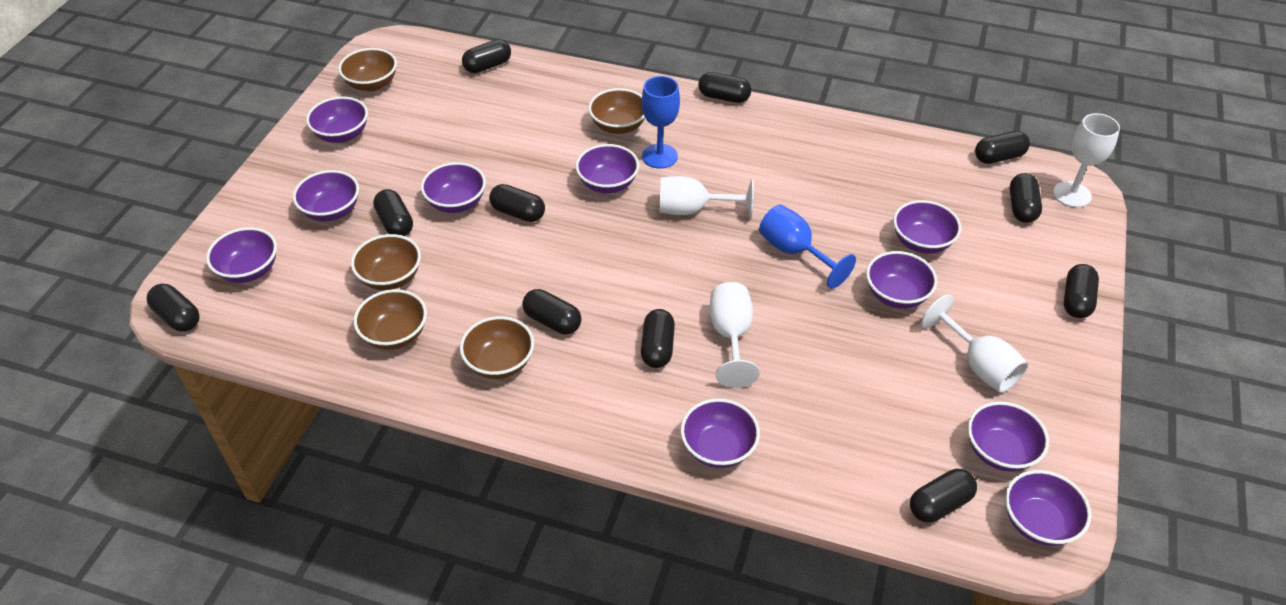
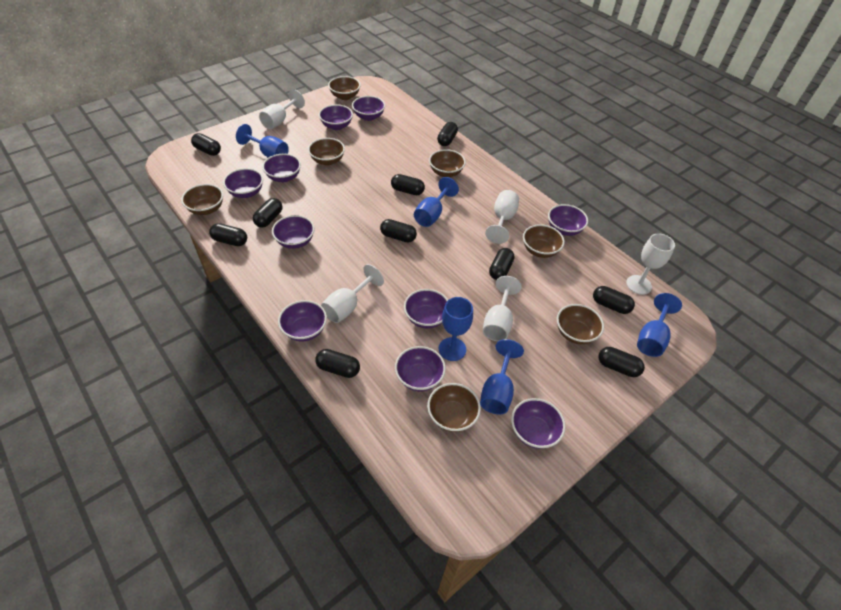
black capsule: 11 -> 10
blue goblet: 2 -> 5
brown bowl: 5 -> 7
white goblet: 4 -> 5

